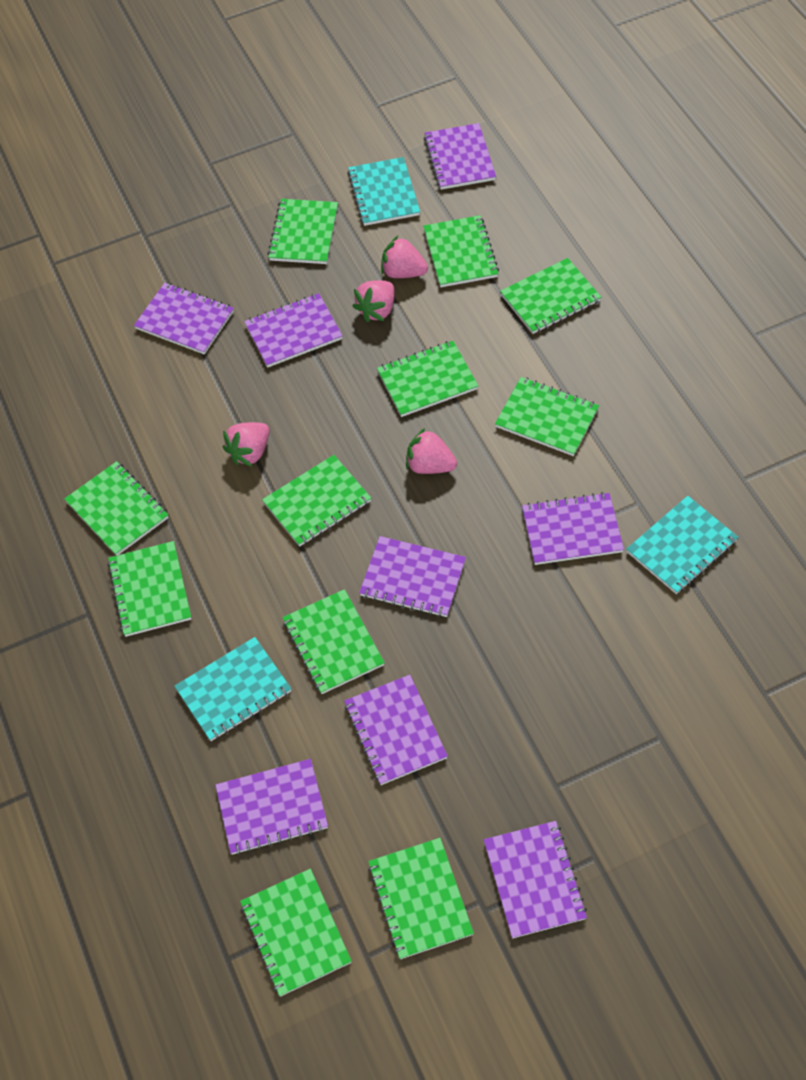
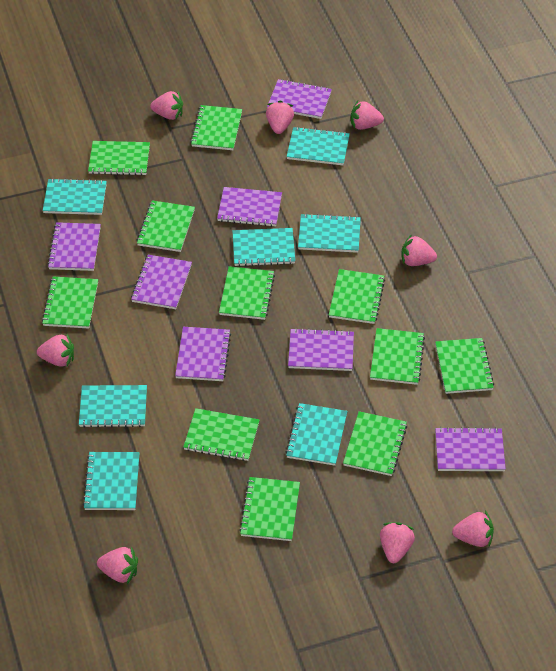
pink strawberry: 4 -> 8
purple notebook: 8 -> 7
turquoise notebook: 3 -> 7

